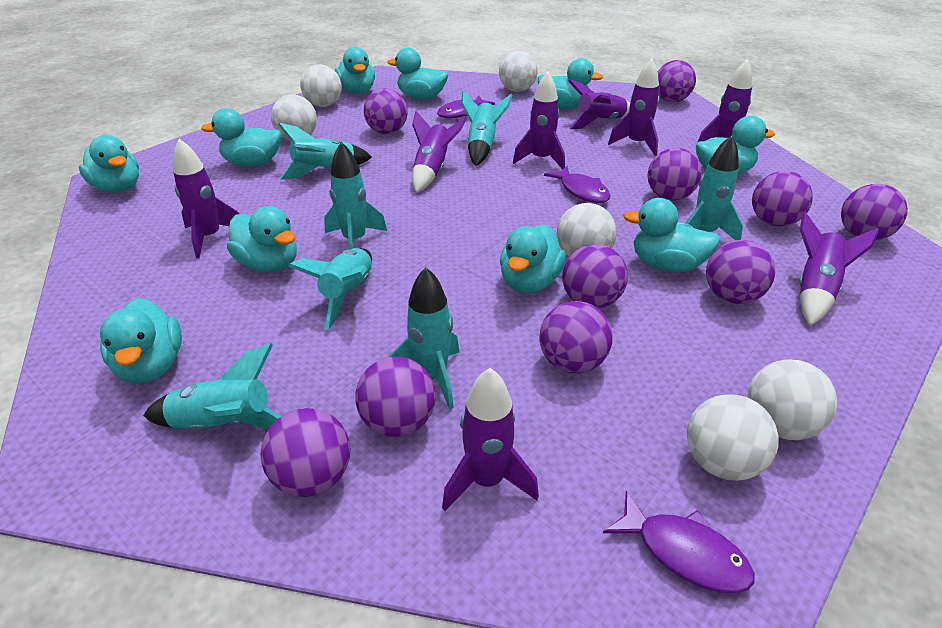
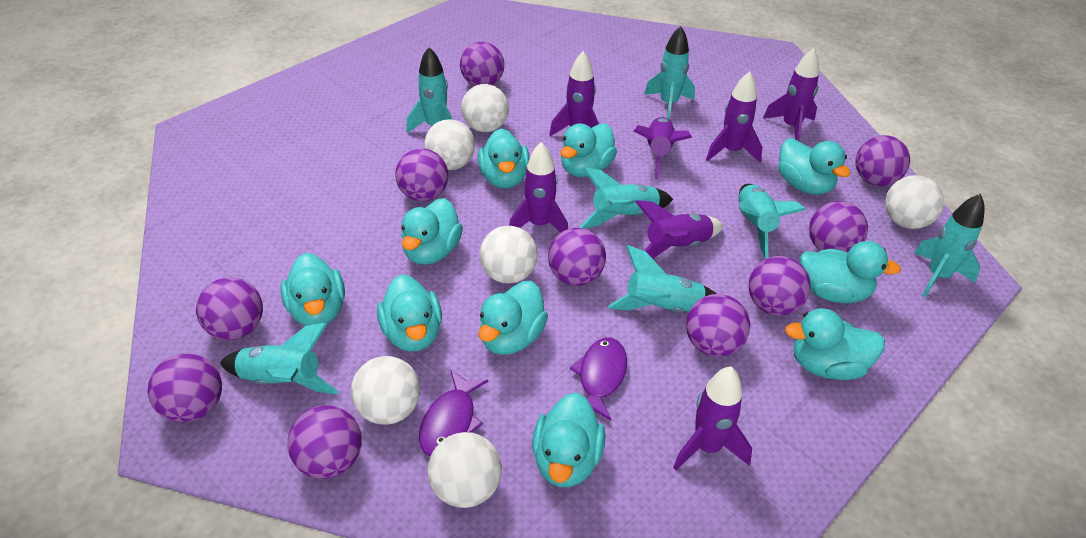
purple fish: 3 -> 2
purple rocket: 8 -> 7

